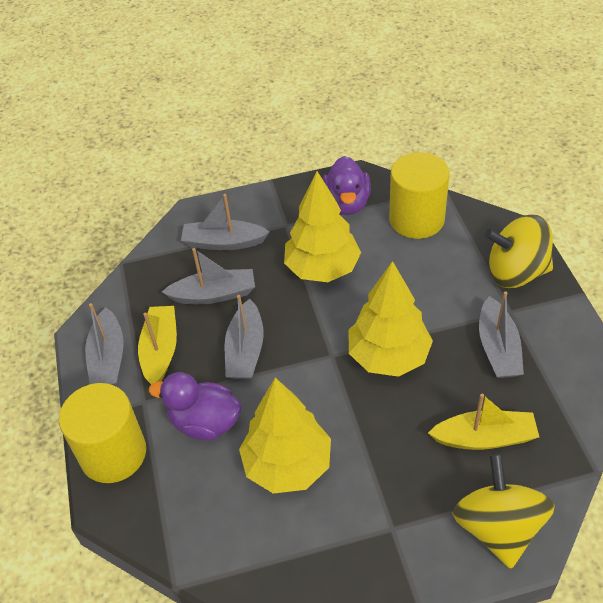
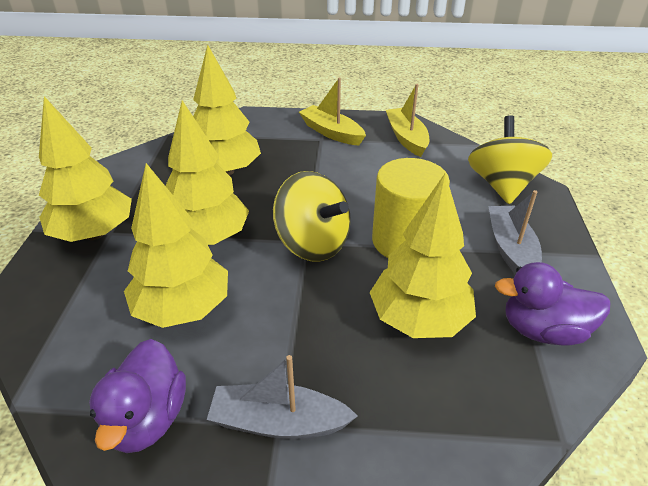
grey boat: 5 -> 2
yellow cylinder: 2 -> 1
yellow tree: 3 -> 5

